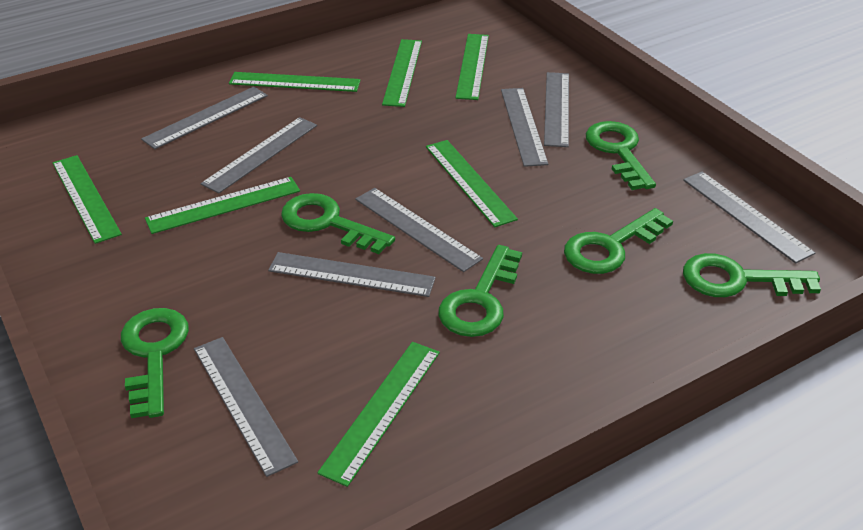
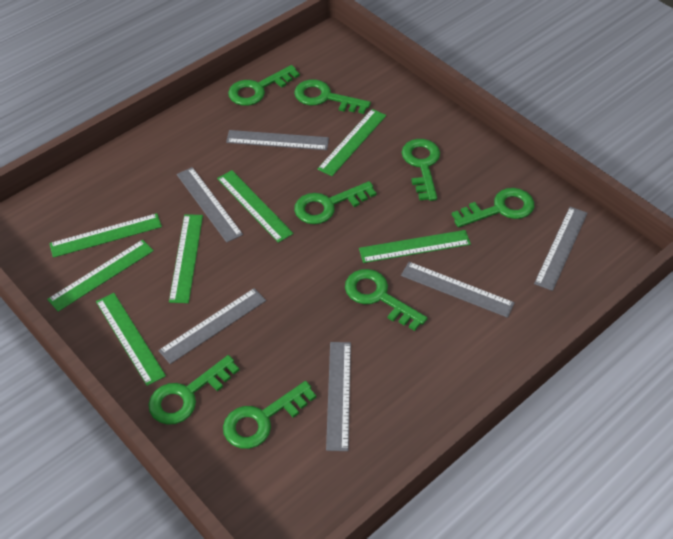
green key: 6 -> 8
grey ruler: 8 -> 6

